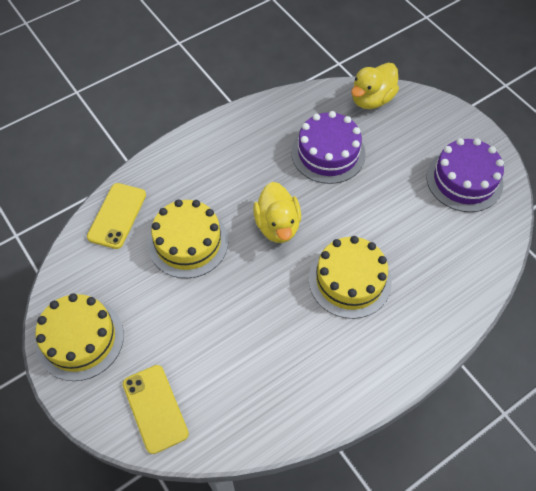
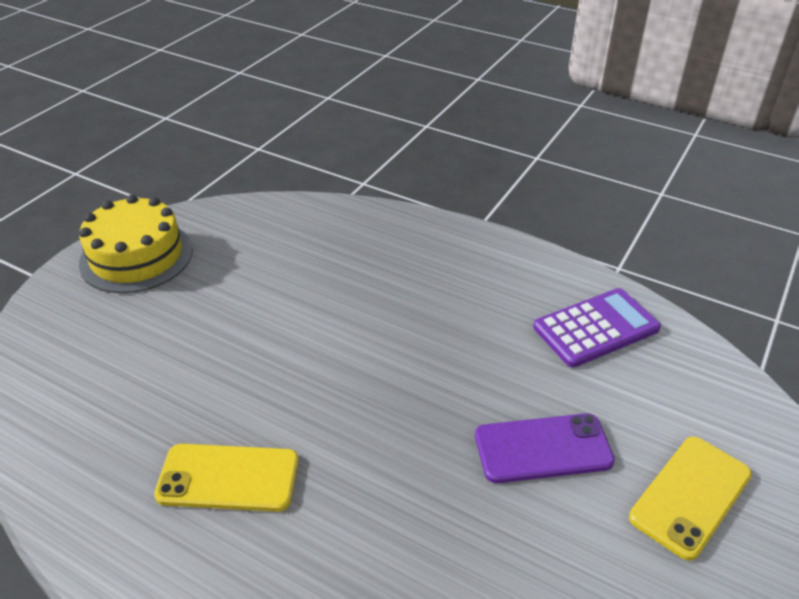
purple cake: 2 -> 0
purple calculator: 0 -> 1
purple phone: 0 -> 1
yellow cake: 3 -> 1
yellow duck: 2 -> 0

